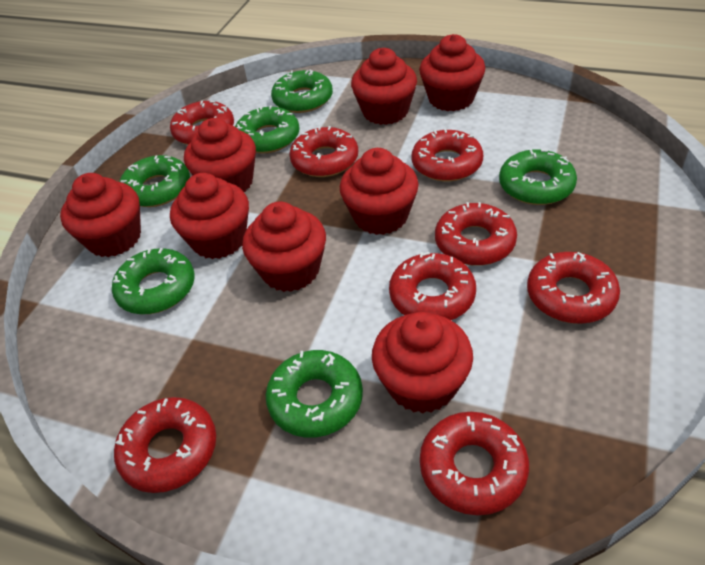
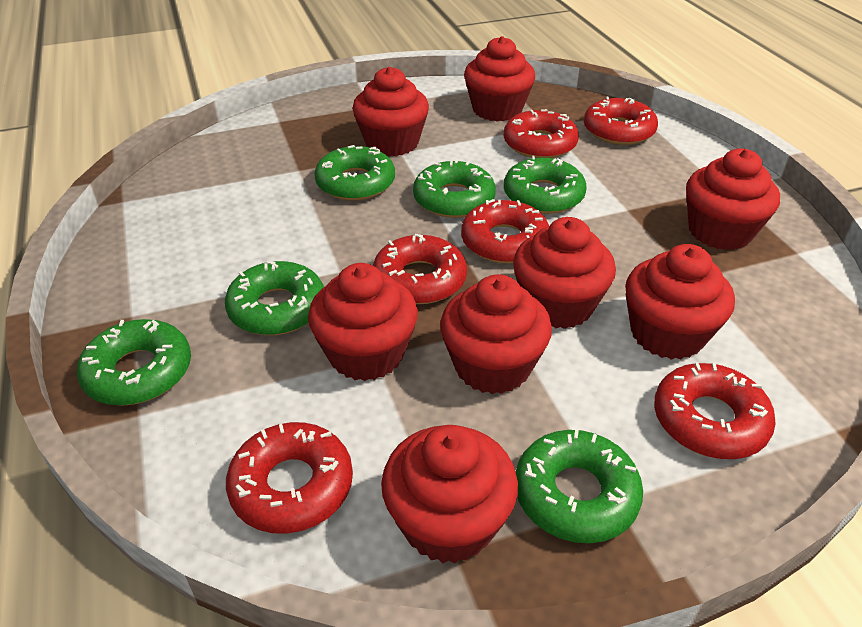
red donut: 8 -> 6

